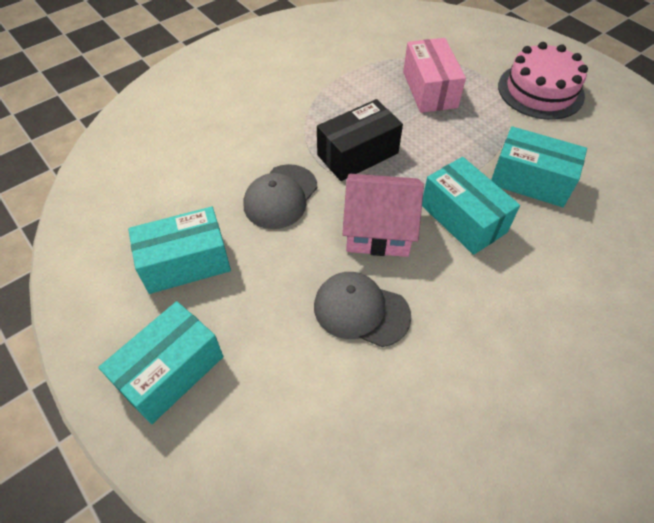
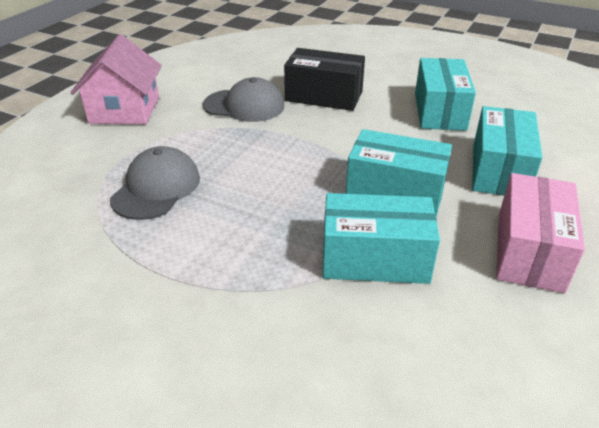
pink cake: 1 -> 0

